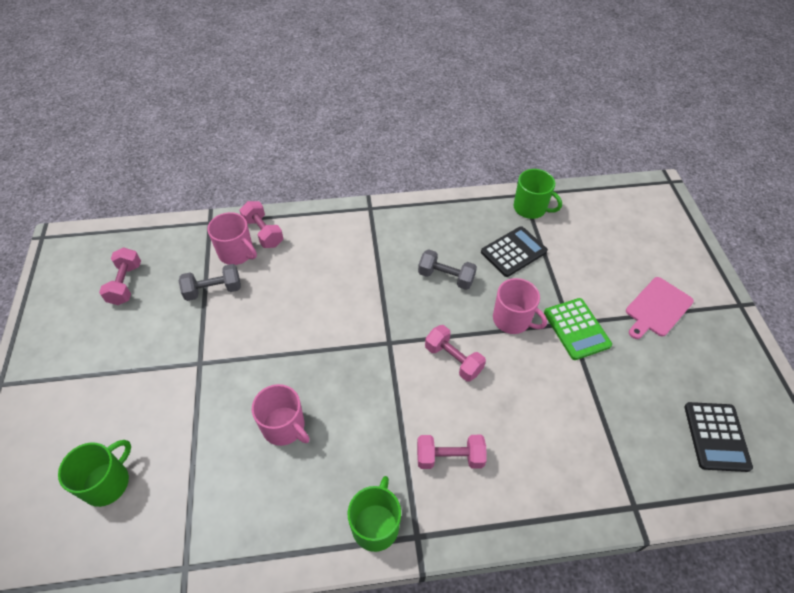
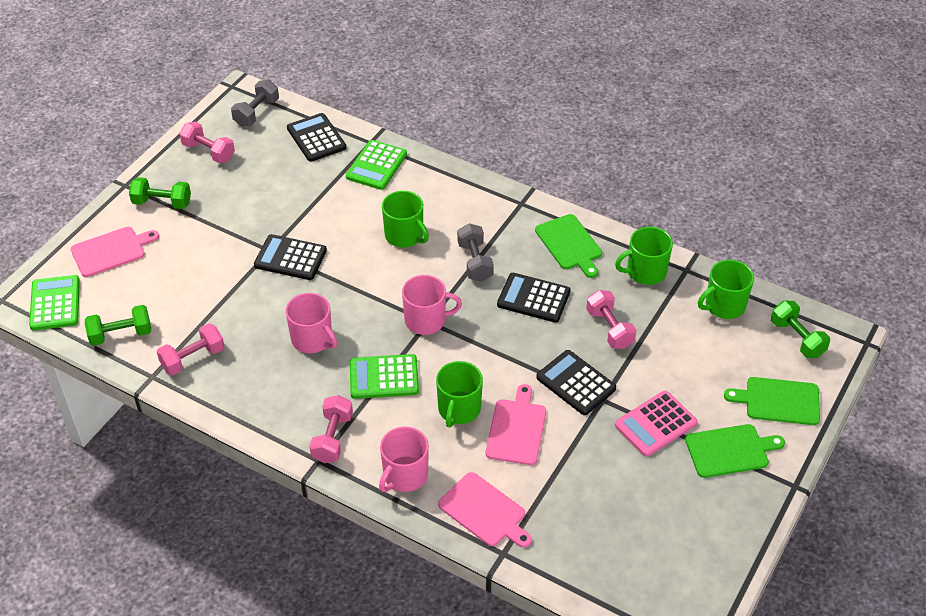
black calculator: 2 -> 4
green calculator: 1 -> 3
green cutting board: 0 -> 3
green dumbbell: 0 -> 3
green mug: 3 -> 4
pink calculator: 0 -> 1
pink cutting board: 1 -> 3

